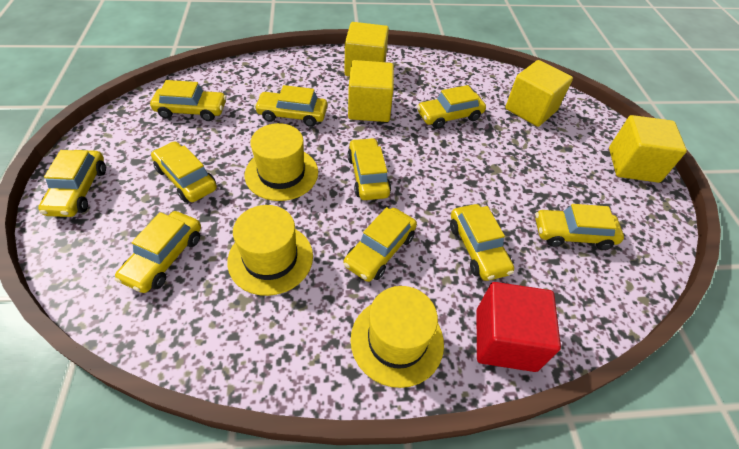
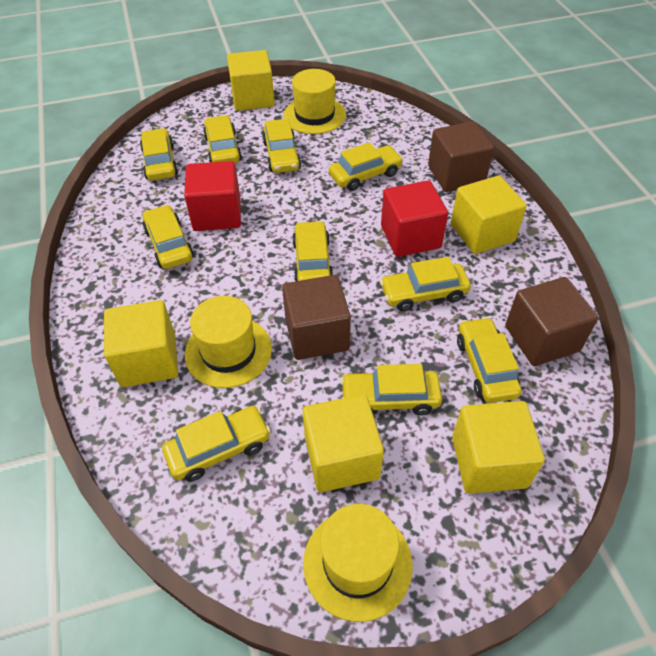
brown cube: 0 -> 3
red cube: 1 -> 2
yellow cube: 4 -> 5

